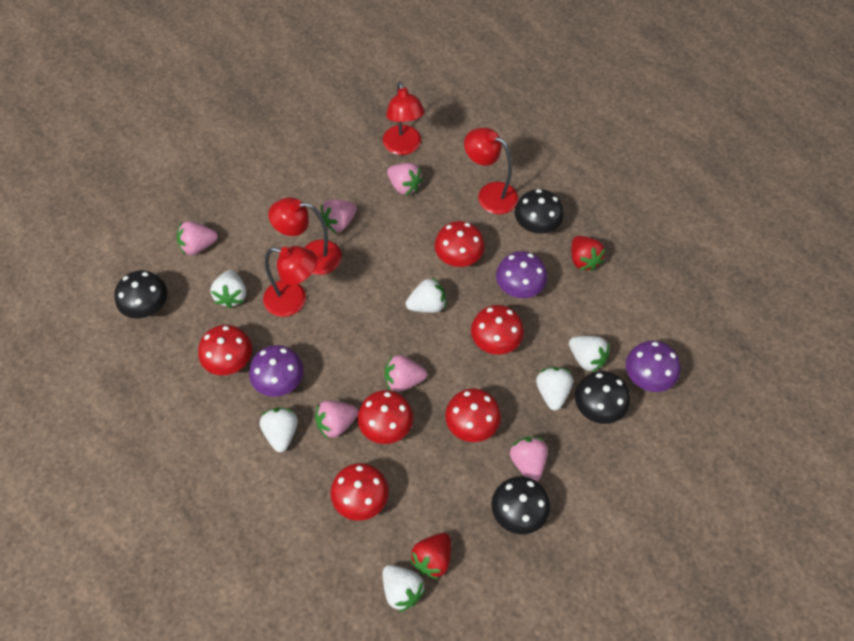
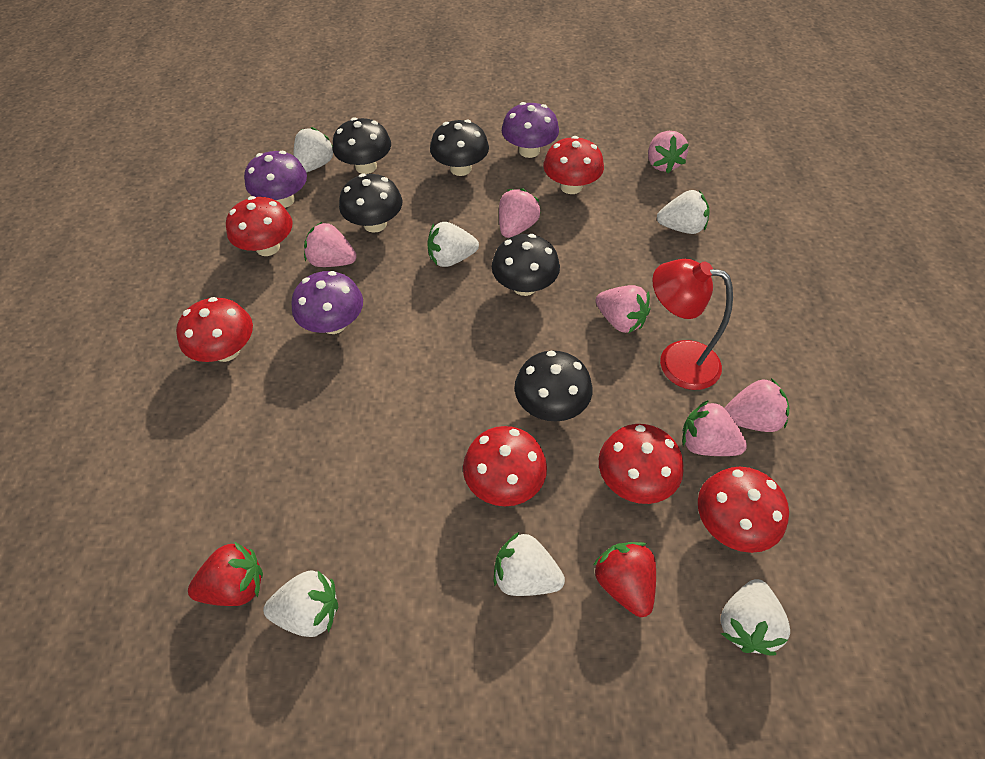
black mushroom: 4 -> 5
red lamp: 4 -> 1

